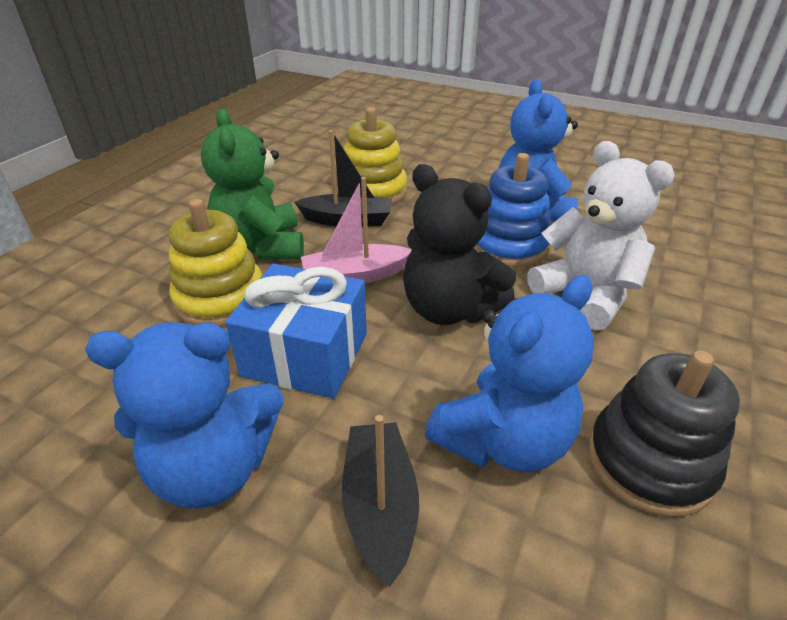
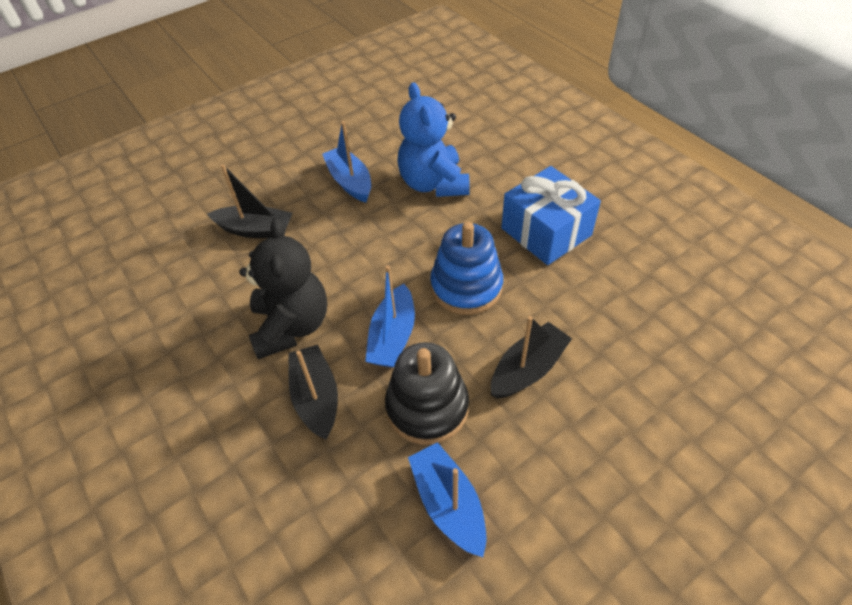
black boat: 2 -> 3
blue boat: 0 -> 3
blue teddy bear: 3 -> 1
green teddy bear: 1 -> 0
pink boat: 1 -> 0
white teddy bear: 1 -> 0
yellow stacking toy: 2 -> 0

